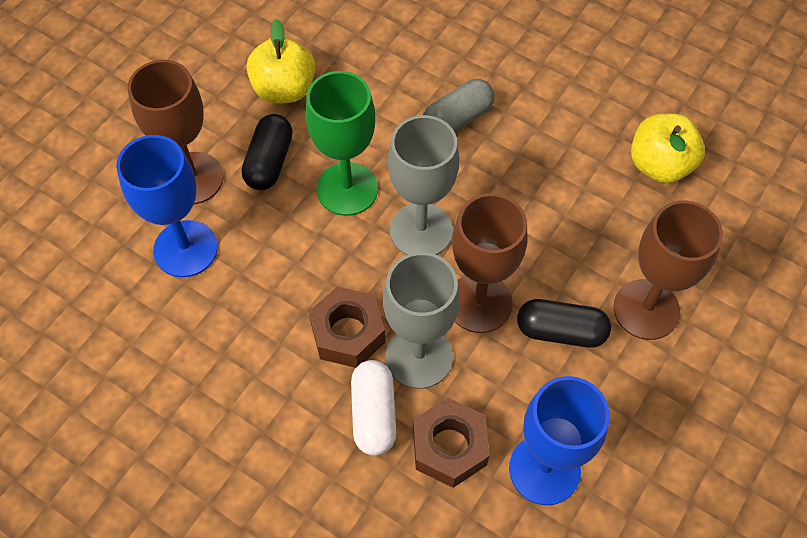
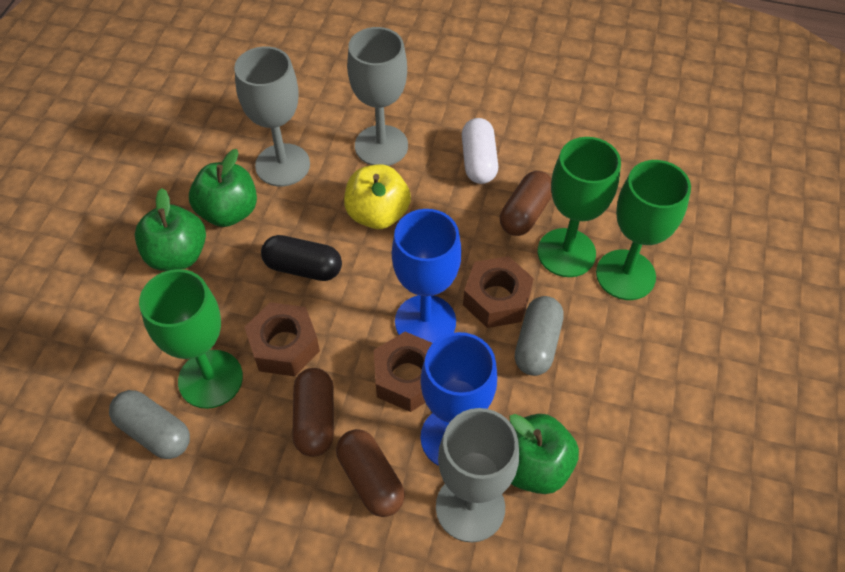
black capsule: 2 -> 1
brown capsule: 0 -> 3
brown goblet: 3 -> 0
brown nut: 2 -> 3
green apple: 0 -> 3
green goblet: 1 -> 3
grey capsule: 1 -> 2
grey goblet: 2 -> 3
yellow apple: 2 -> 1

